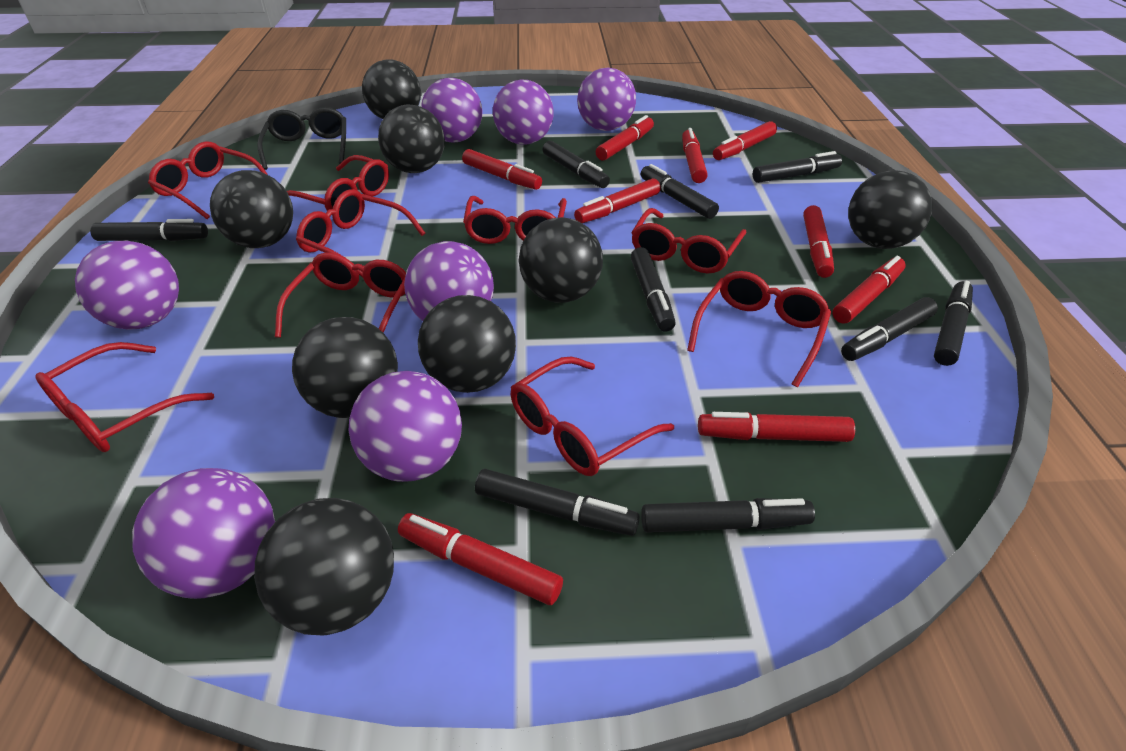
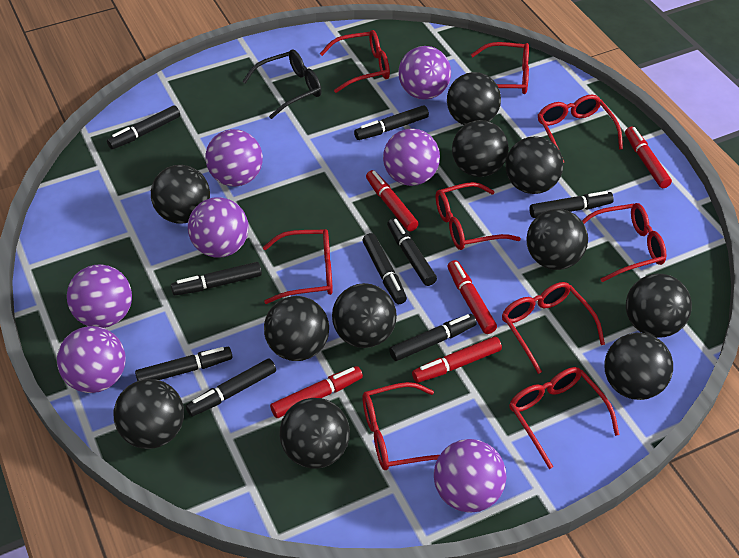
black ball: 8 -> 11
red marker: 9 -> 5

